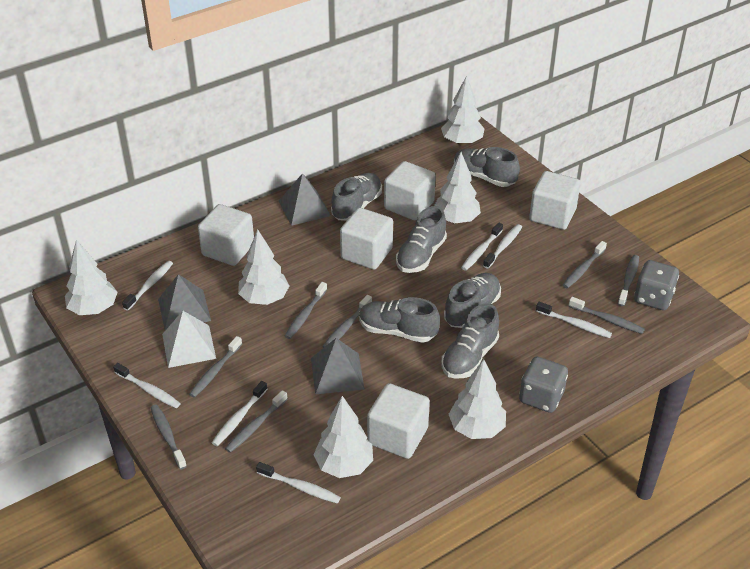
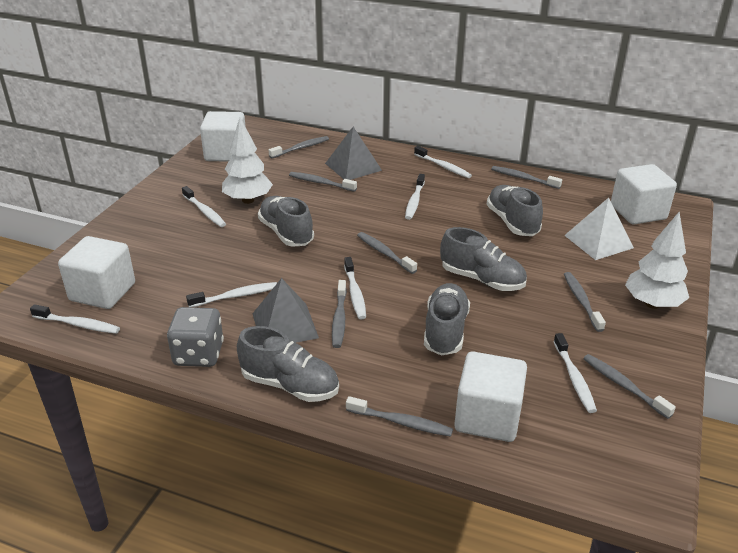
grey dice: 2 -> 1
grey pyramid: 3 -> 2
grey shoe: 6 -> 5
white cube: 5 -> 4
white tree: 6 -> 2

